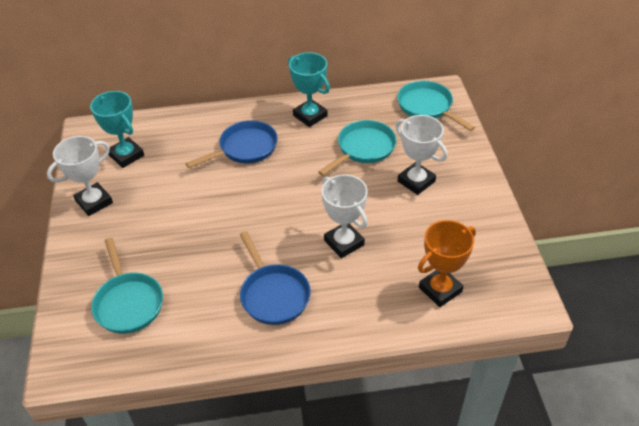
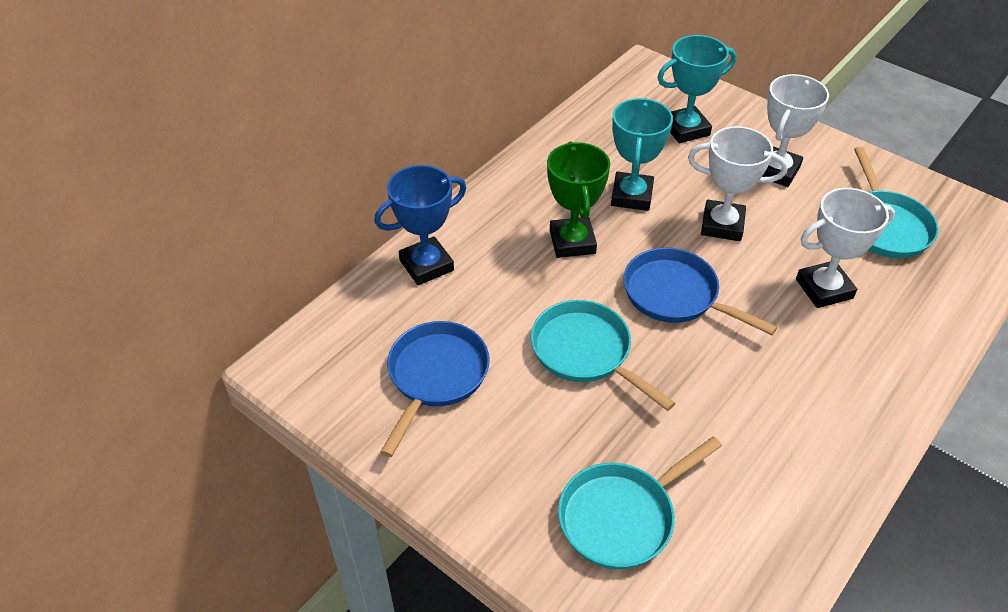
blue trophy: 0 -> 1
green trophy: 0 -> 1
orange trophy: 1 -> 0

